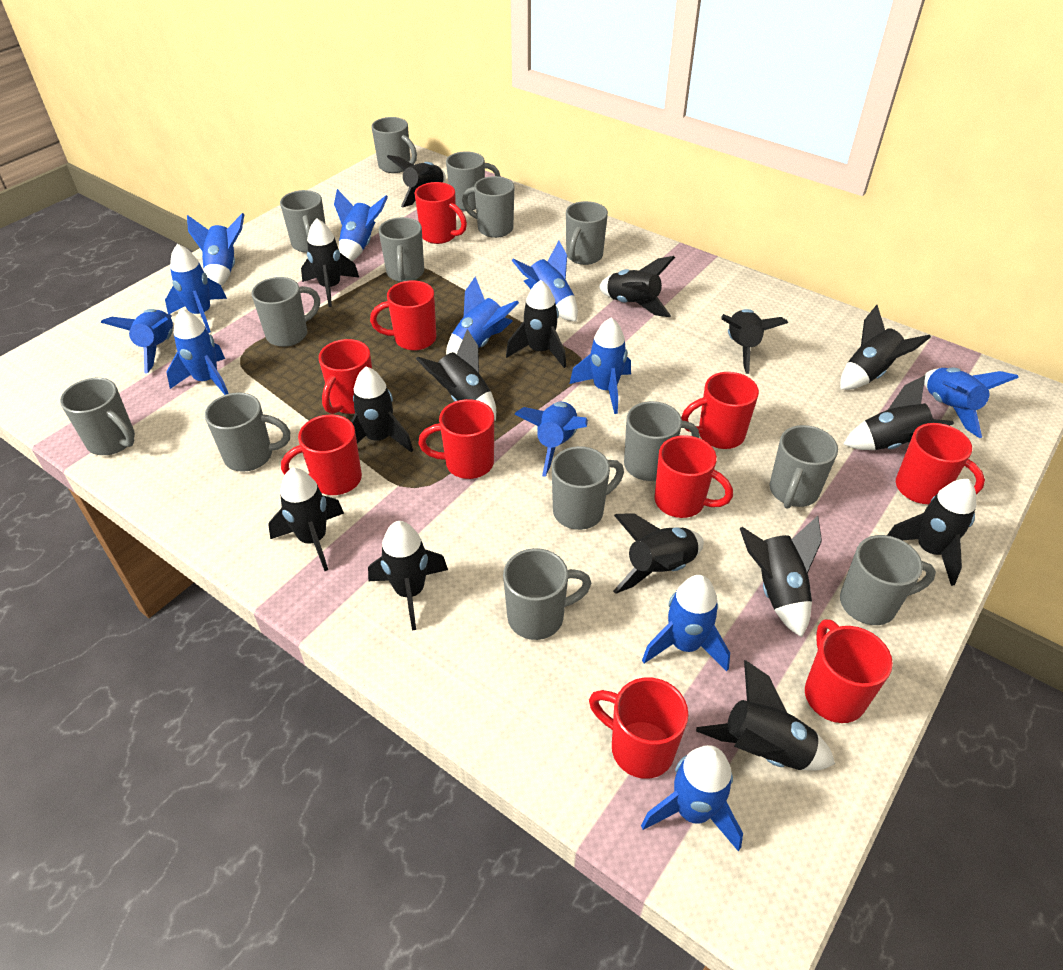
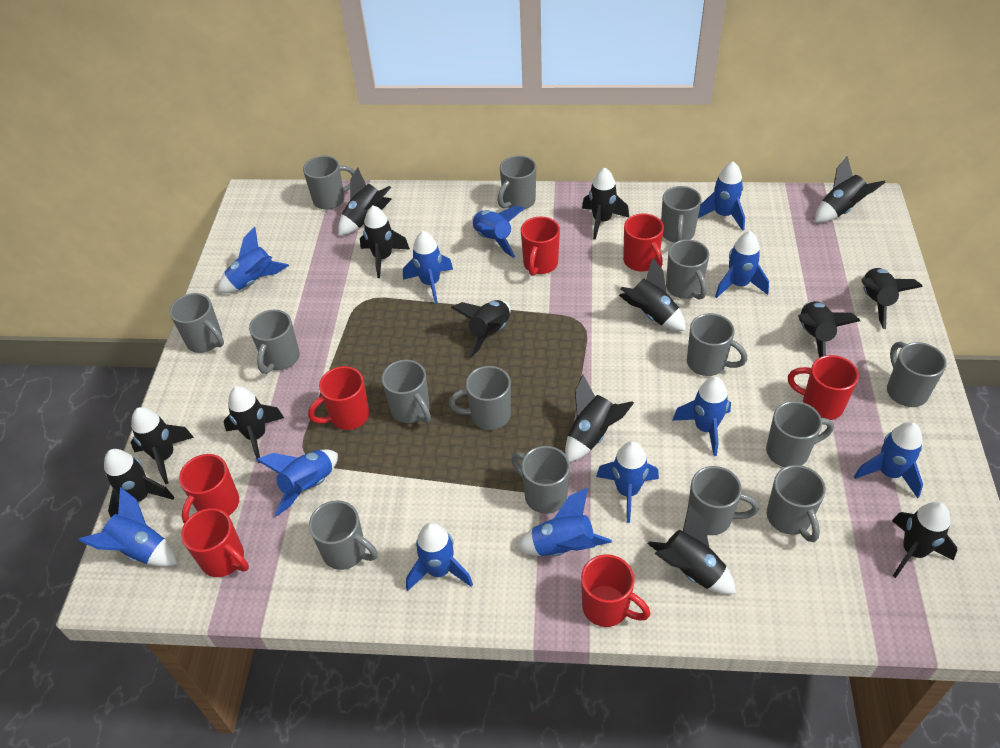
black rocket: 15 -> 14
grey mug: 14 -> 15
red mug: 10 -> 7

